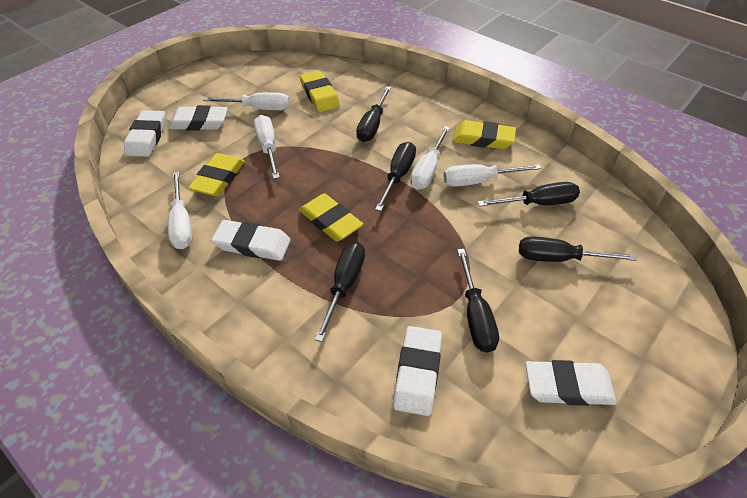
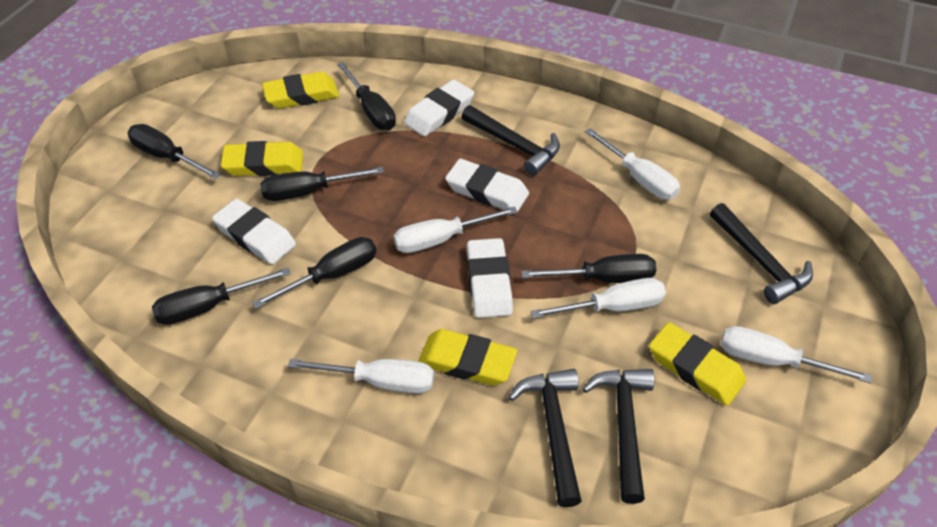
black hammer: 0 -> 4
white eraser: 5 -> 4

